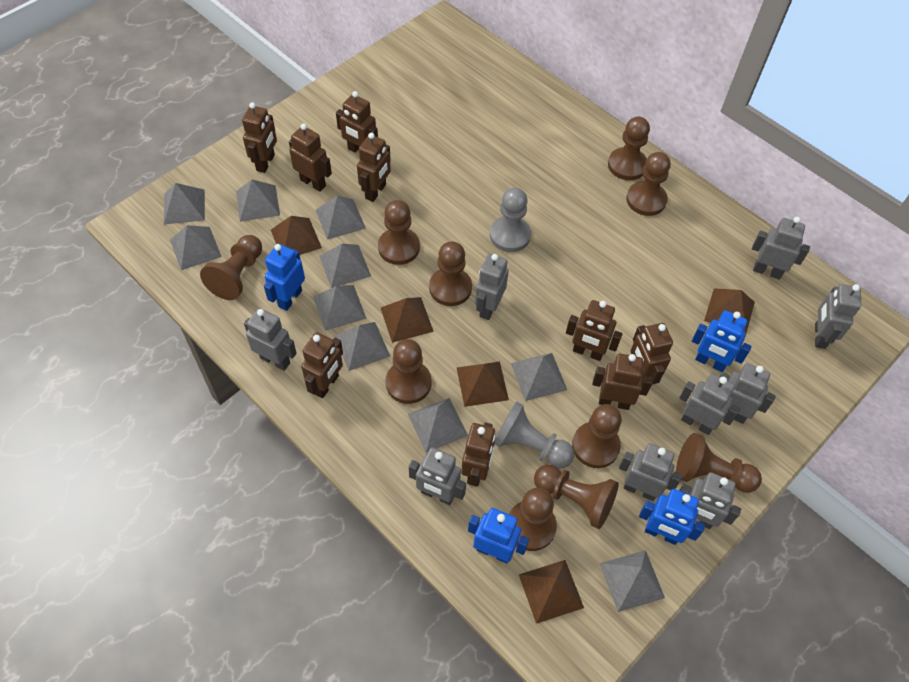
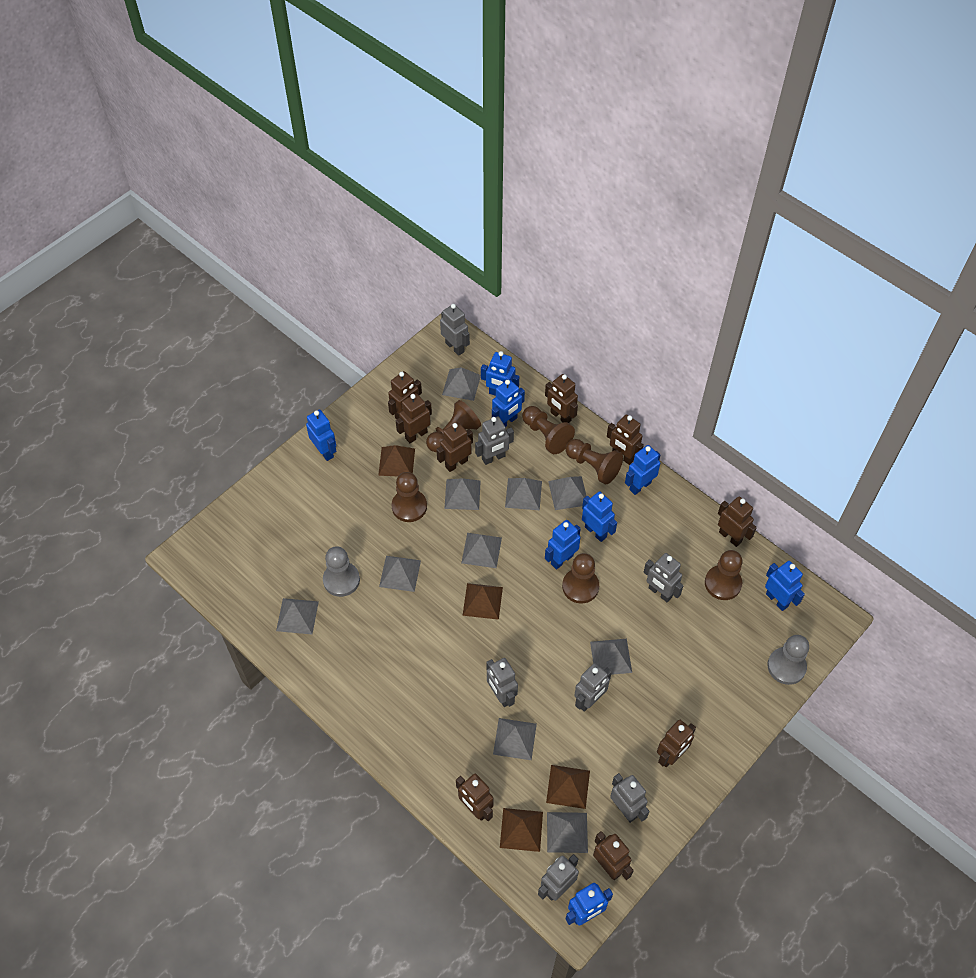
blue robot: 4 -> 8
brown pawn: 10 -> 6
brown pyramid: 5 -> 4
grey robot: 9 -> 7

